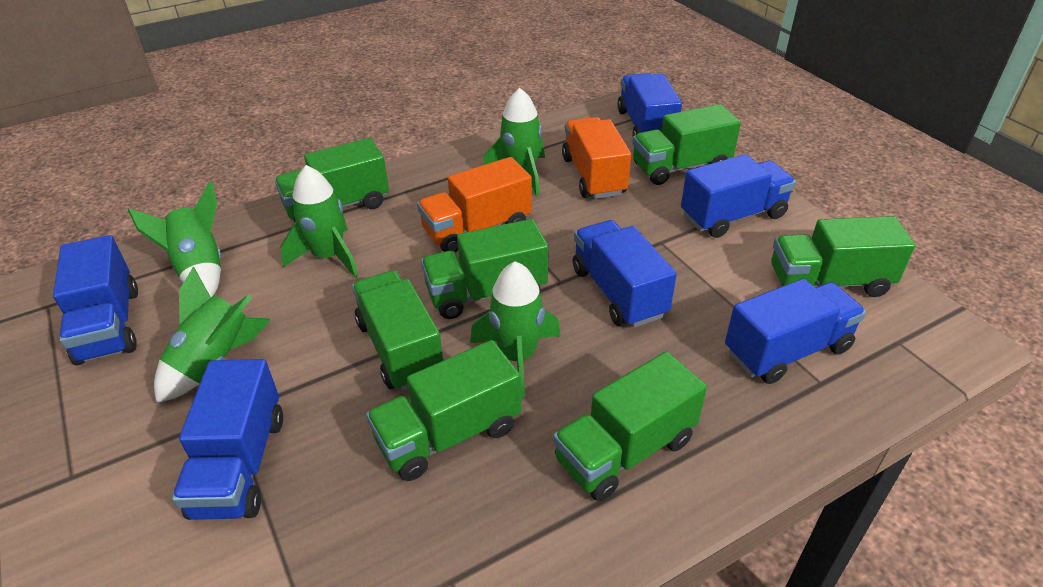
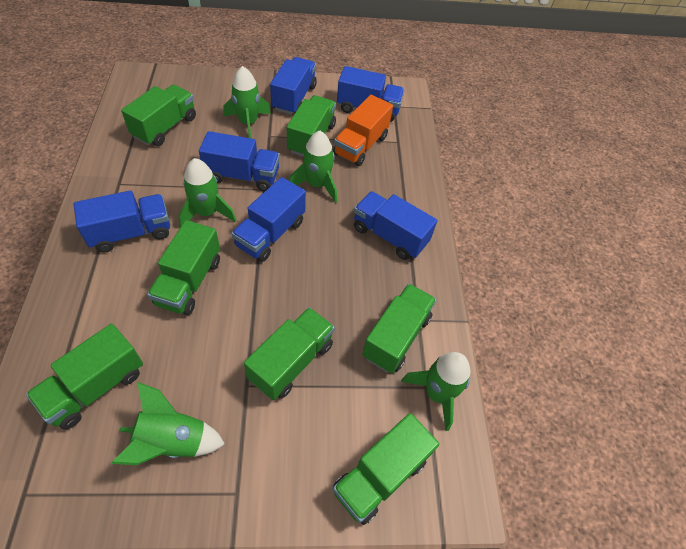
orange truck: 2 -> 1

